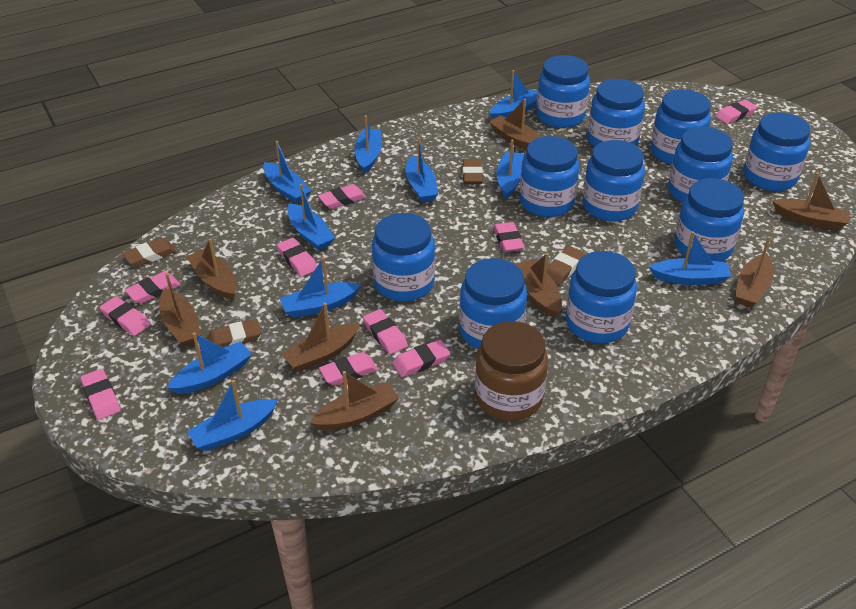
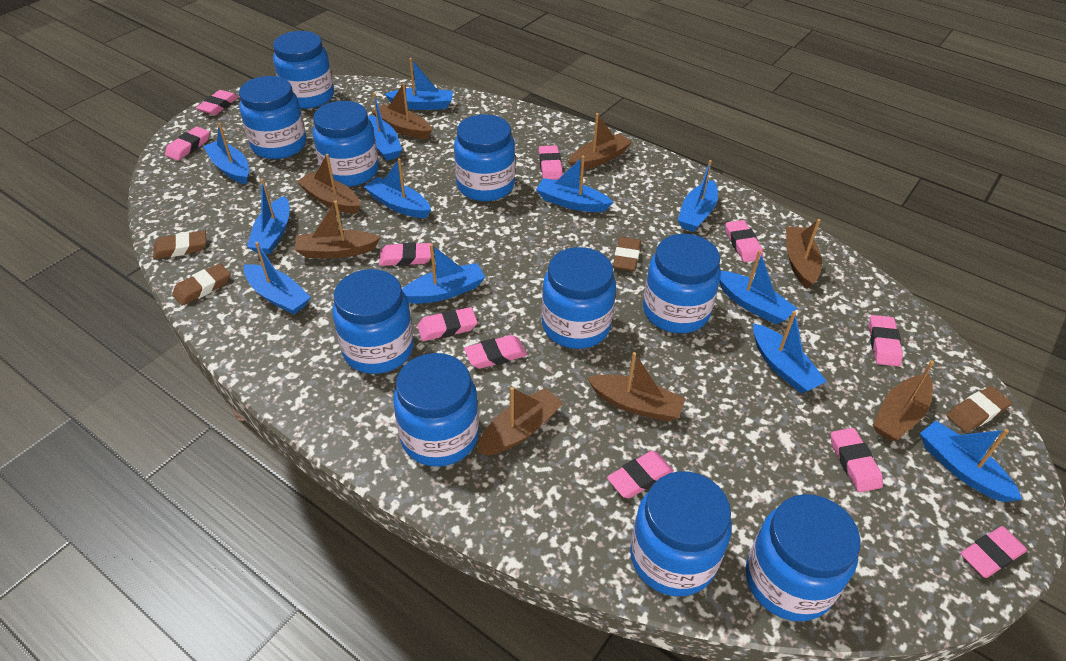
blue boat: 10 -> 12
blue jar: 11 -> 10
brown jar: 1 -> 0
pink eraser: 10 -> 11

